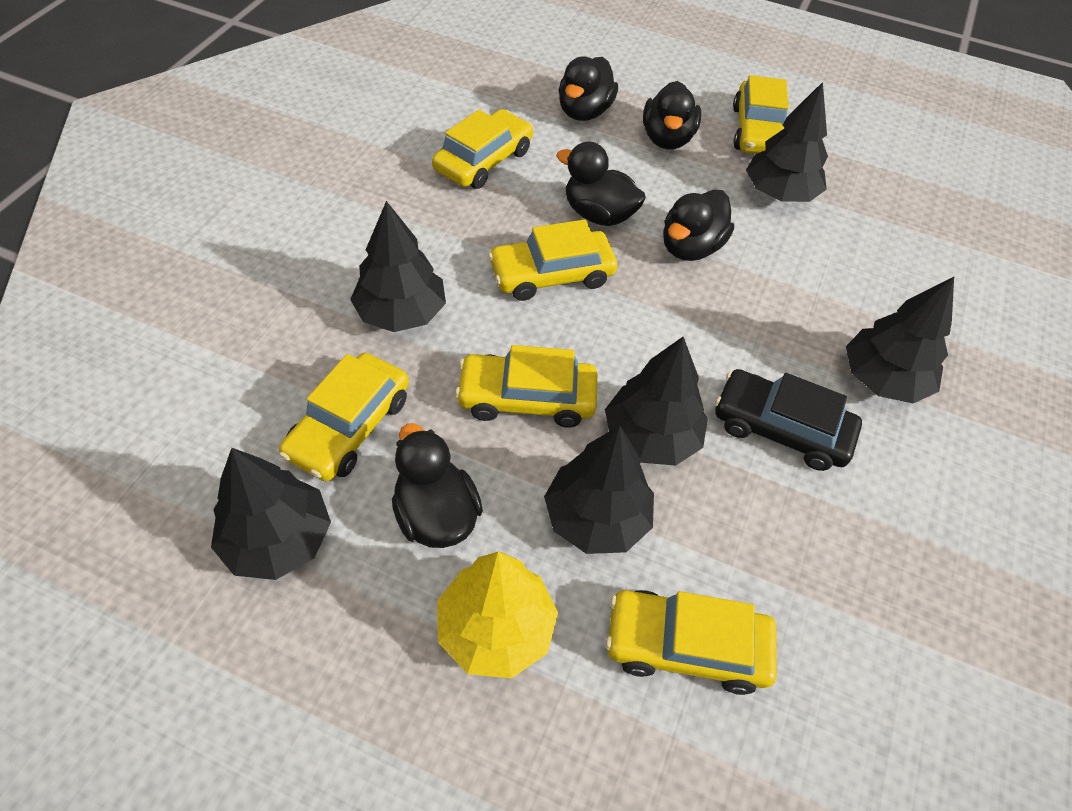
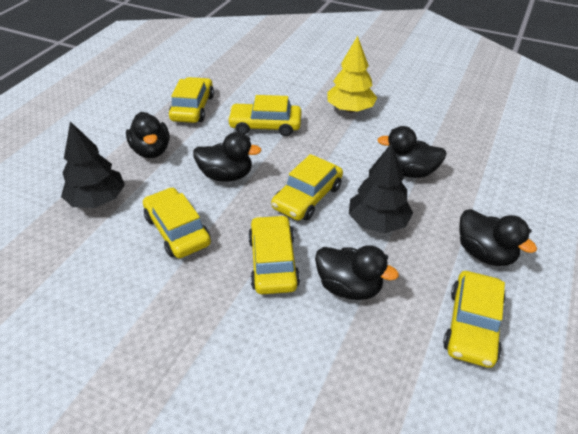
black car: 1 -> 0
black tree: 6 -> 2

